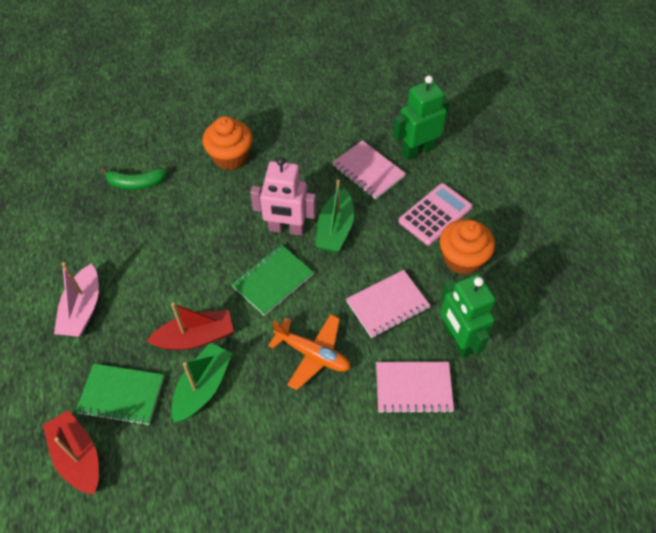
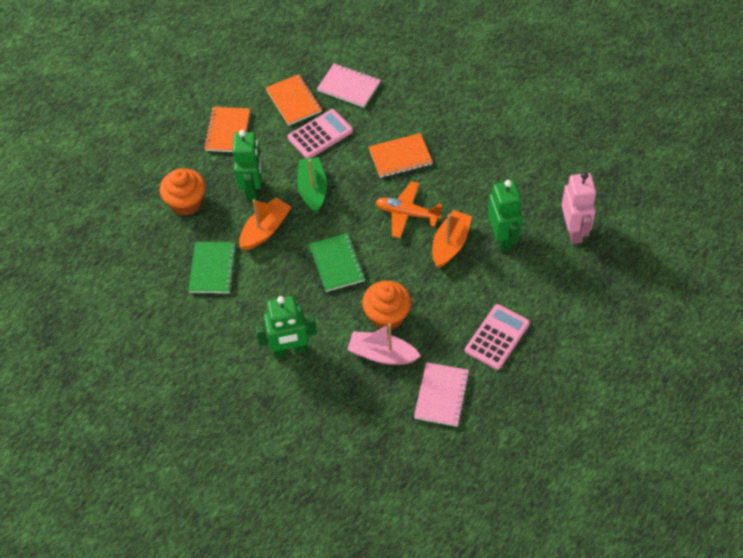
green banana: 1 -> 0
green boat: 2 -> 1
green robot: 2 -> 3
orange boat: 0 -> 2
orange notebook: 0 -> 3
pink calculator: 1 -> 2
pink notebook: 3 -> 2
red boat: 2 -> 0

